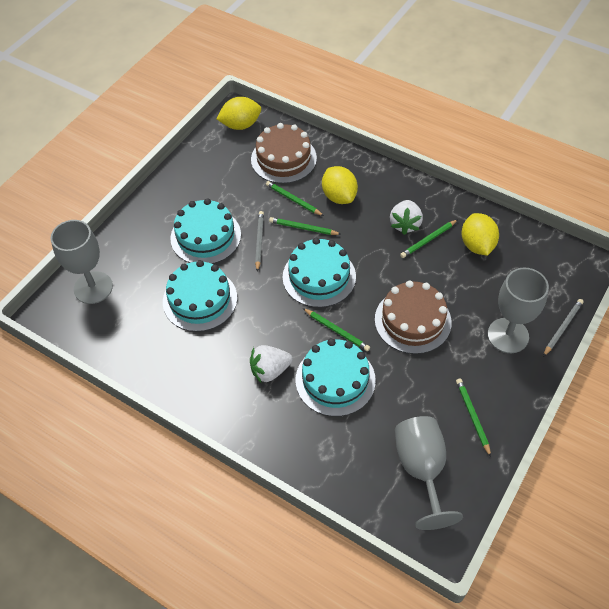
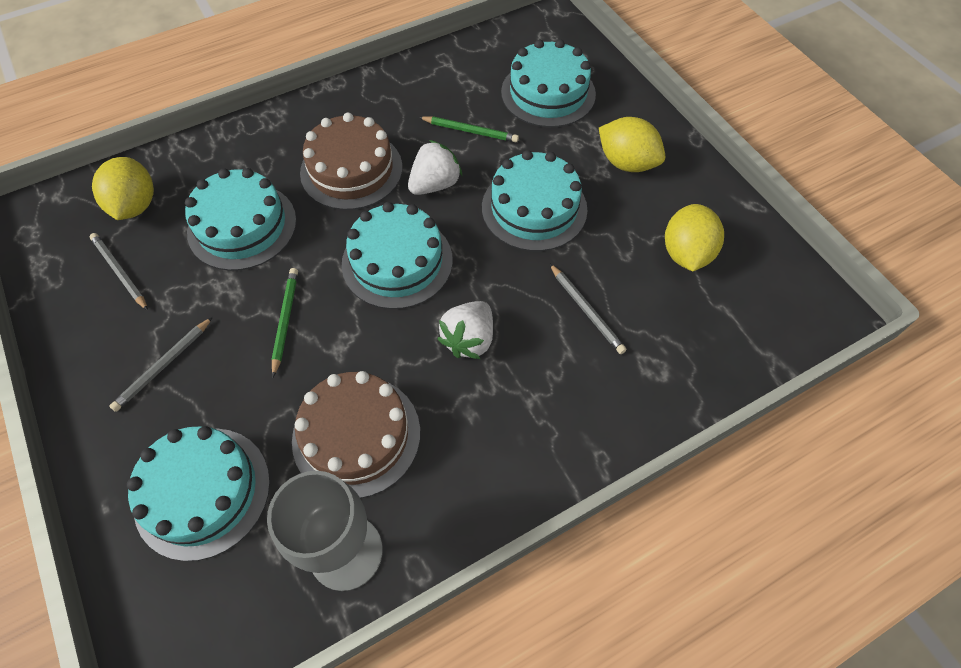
green pencil: 5 -> 2
grey goblet: 3 -> 1
grey pencil: 2 -> 3
turquoise cake: 4 -> 5

